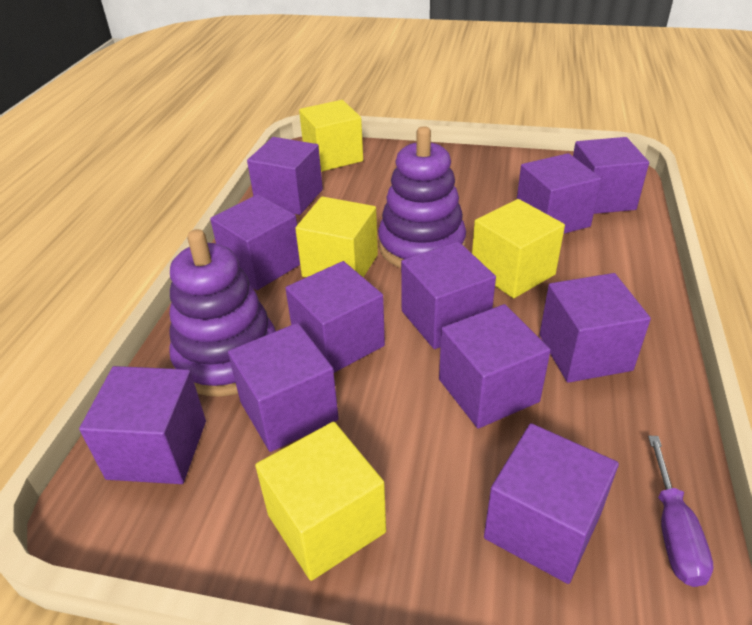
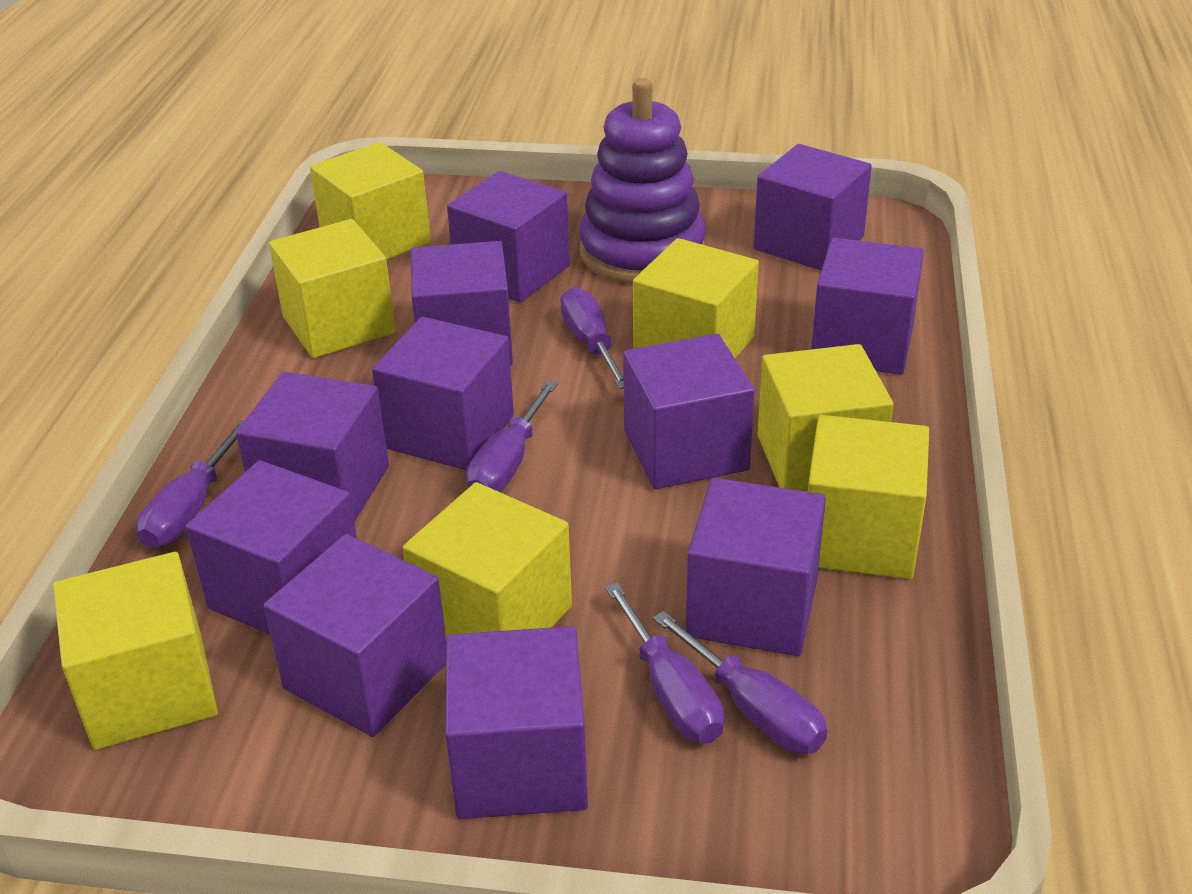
purple screwdriver: 1 -> 5
purple stacking toy: 2 -> 1
yellow cube: 4 -> 7

